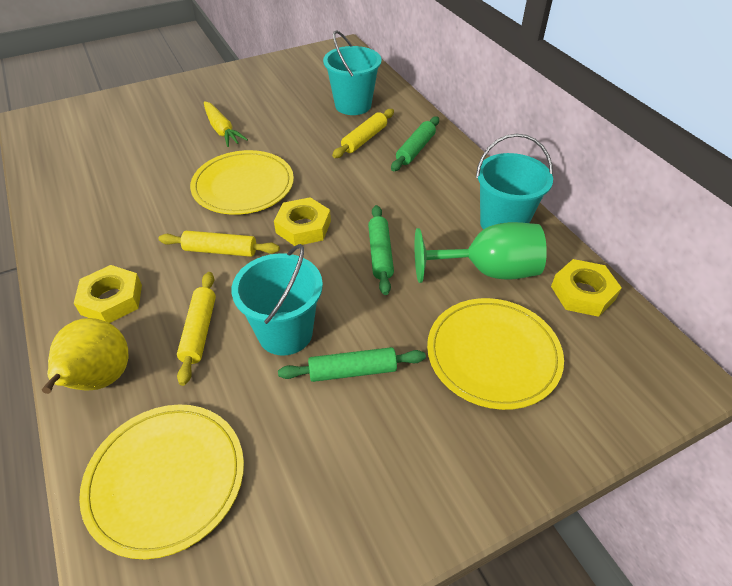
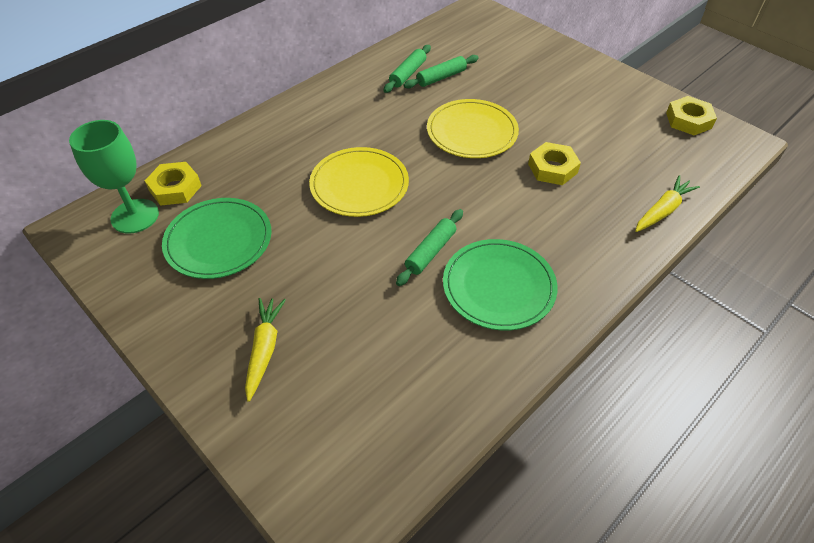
green plate: 0 -> 2
turquoise bucket: 3 -> 0
yellow carrot: 1 -> 2
yellow pear: 1 -> 0
yellow plate: 3 -> 2
yellow rolling pin: 3 -> 0

